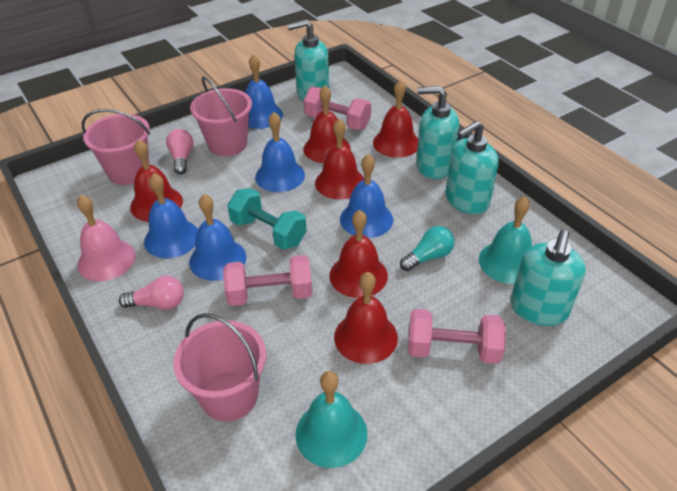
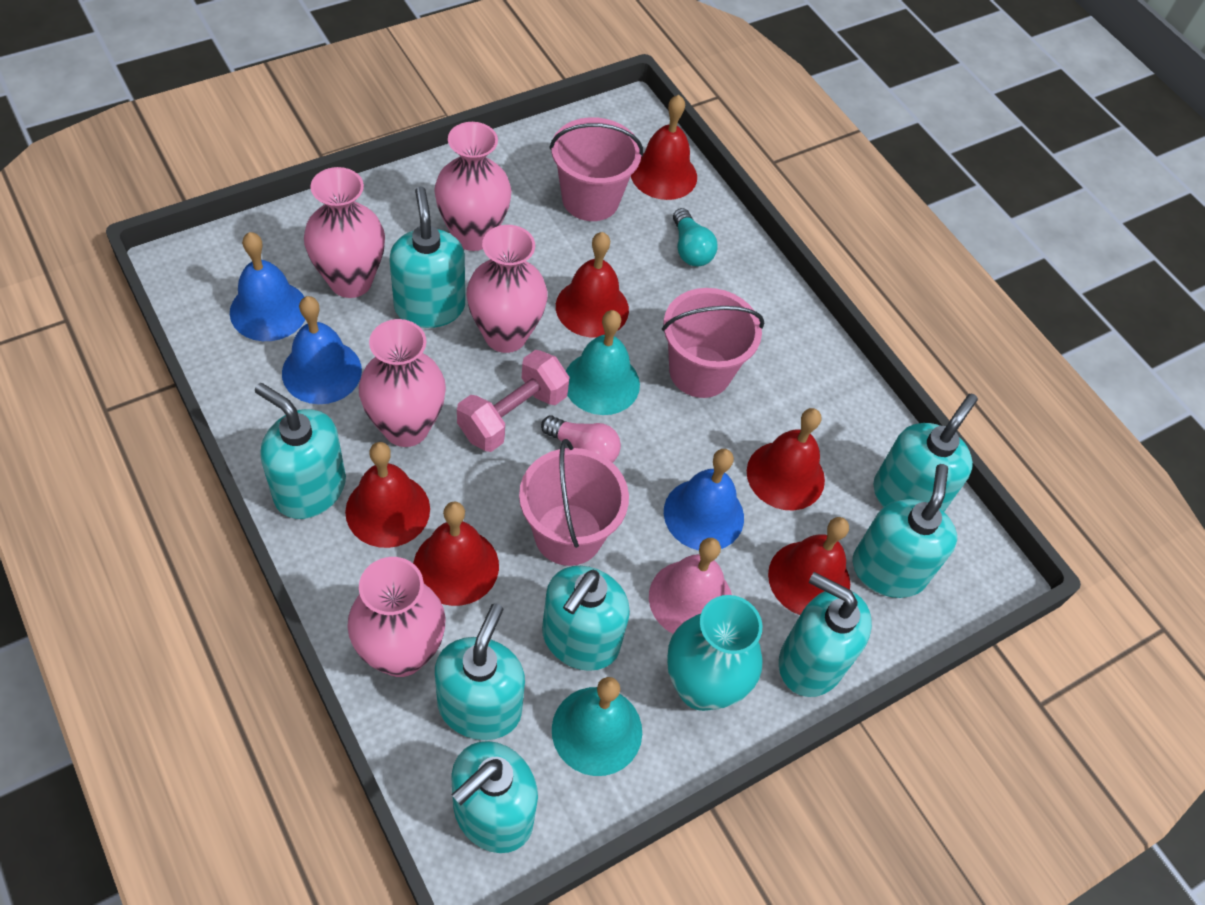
blue bell: 5 -> 3
pink dumbbell: 3 -> 1
pink light bulb: 2 -> 1
pink vase: 0 -> 5
turquoise dumbbell: 1 -> 0
turquoise soap dispenser: 4 -> 8
turquoise vase: 0 -> 1

